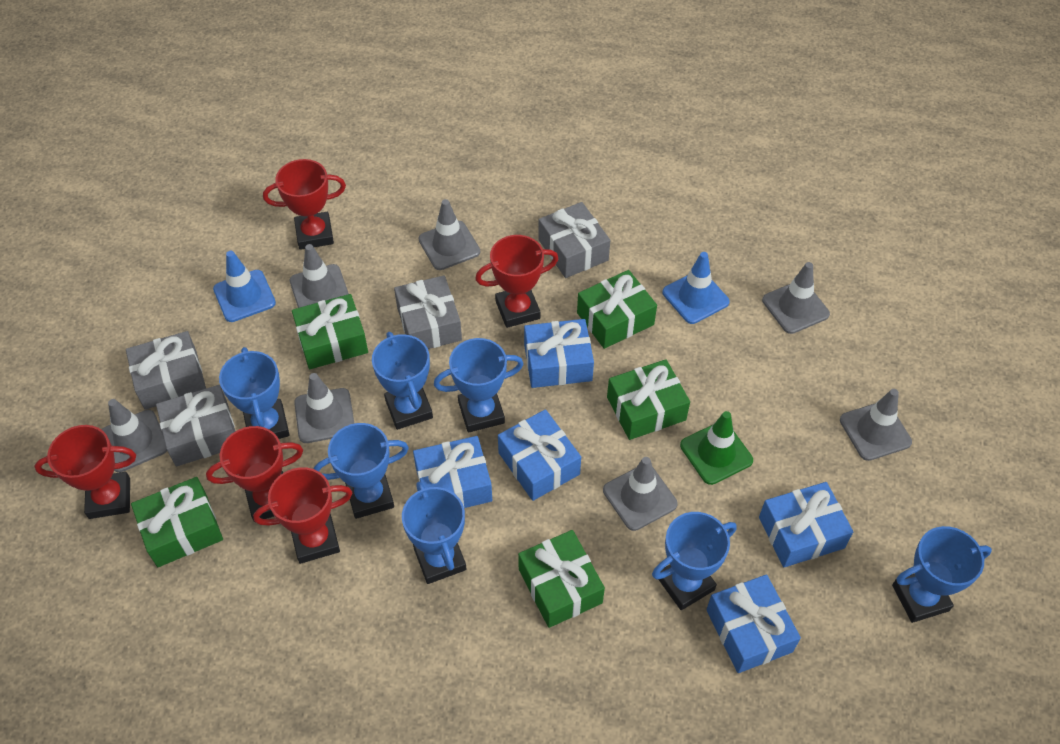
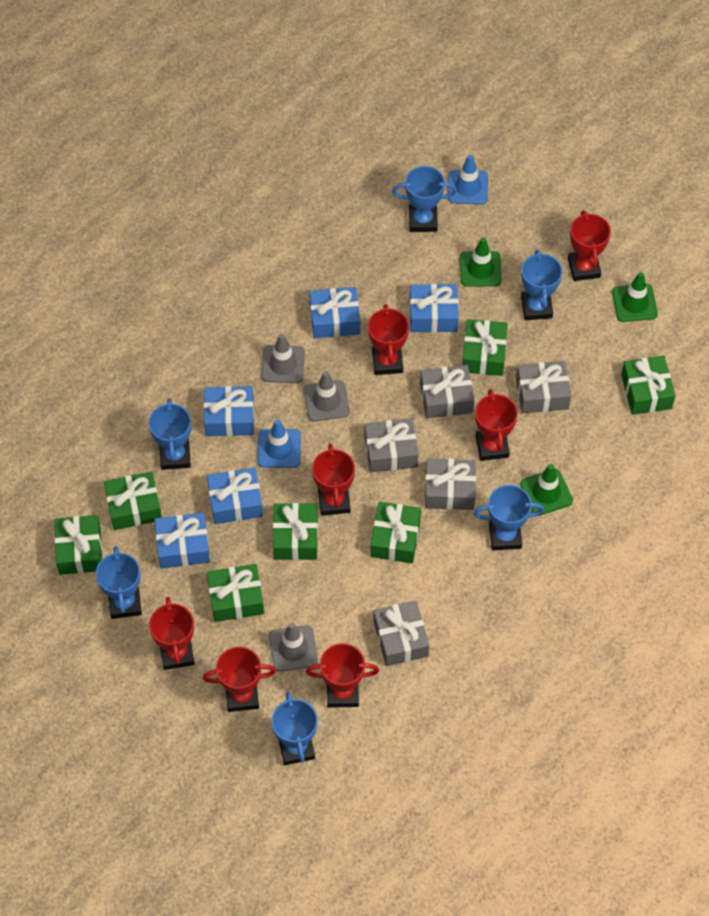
blue trophy: 7 -> 6
green gift: 5 -> 7
green traffic cone: 1 -> 3
grey gift: 4 -> 5
grey traffic cone: 7 -> 3
red trophy: 5 -> 7

